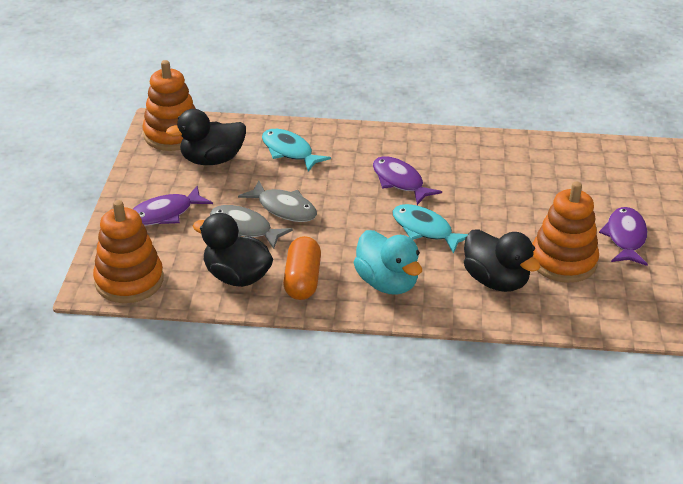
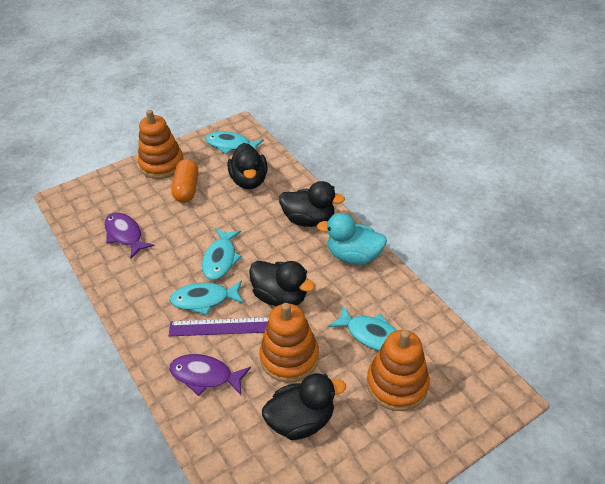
black duck: 3 -> 4
grey fish: 2 -> 0
purple fish: 3 -> 2
purple ruler: 0 -> 1
turquoise fish: 2 -> 4

